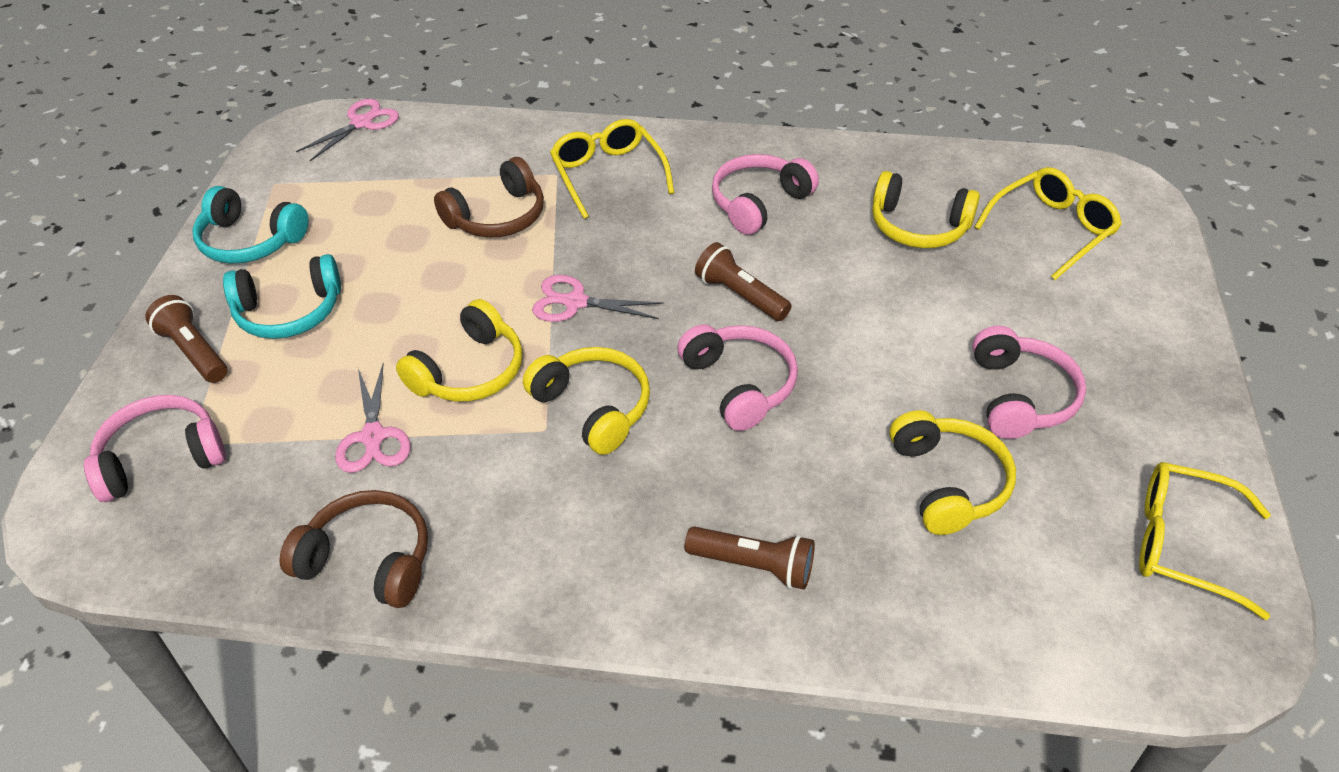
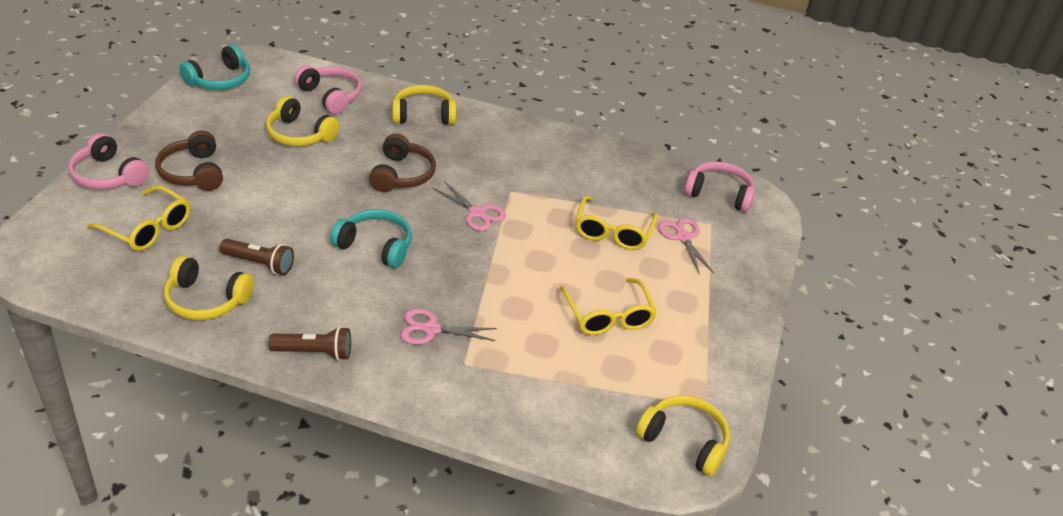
brown flashlight: 3 -> 2
pink headphones: 4 -> 3

